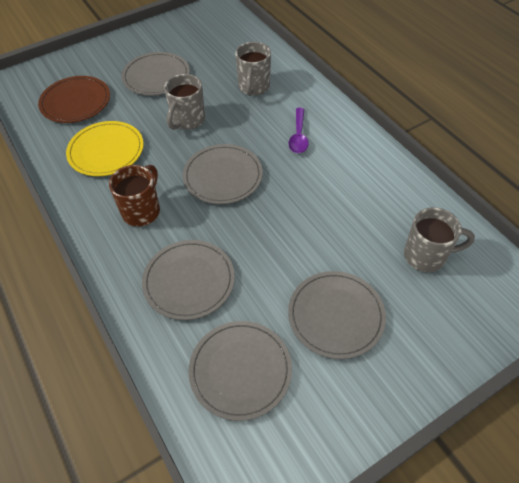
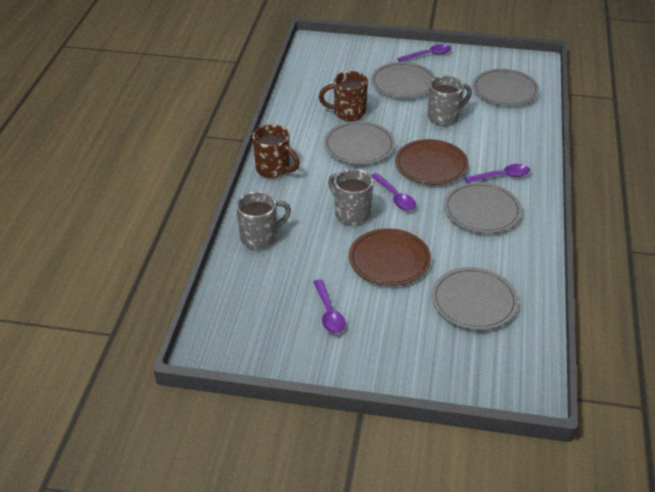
brown mug: 1 -> 2
brown plate: 1 -> 2
purple spoon: 1 -> 4
yellow plate: 1 -> 0

